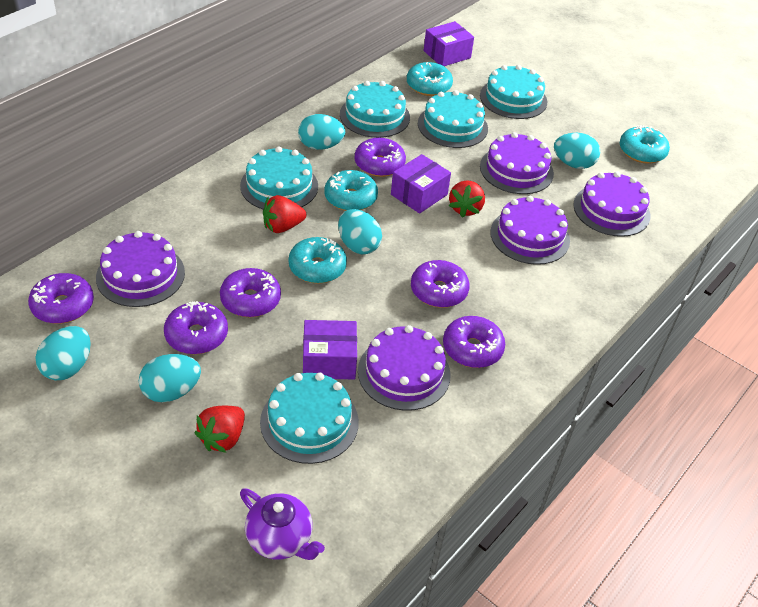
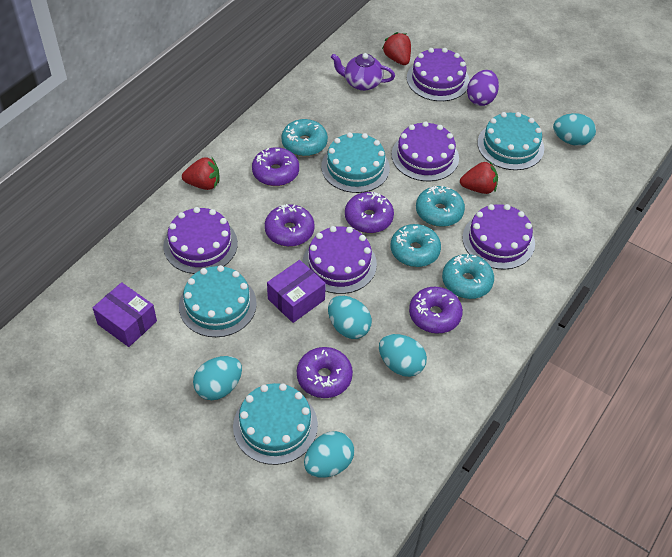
purple box: 3 -> 2
purple donut: 6 -> 5
purple egg: 0 -> 1
turquoise cake: 5 -> 4

